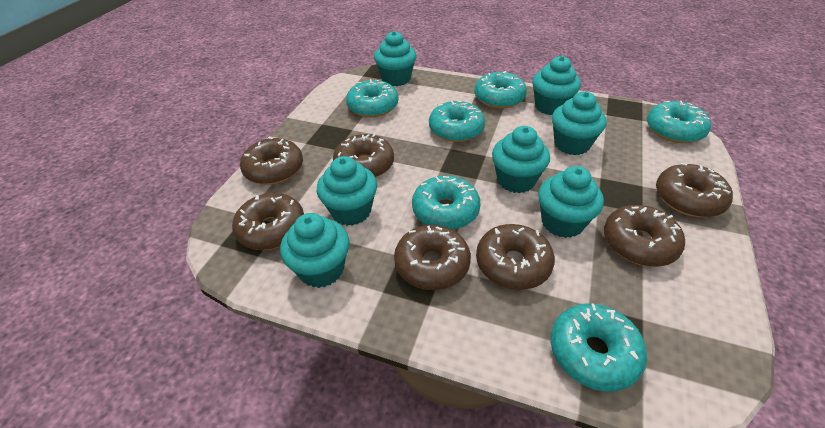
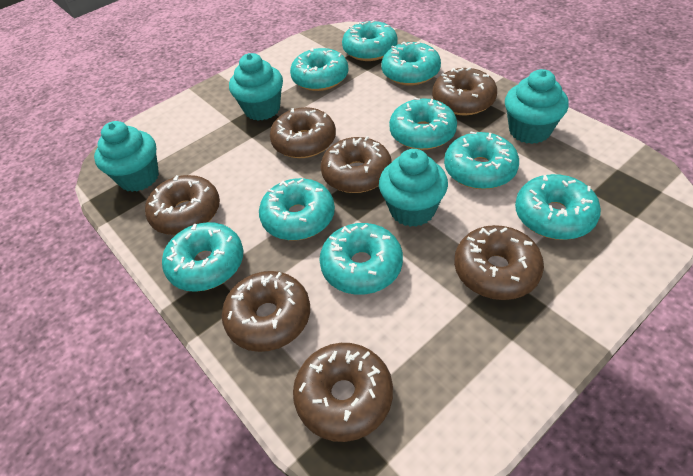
turquoise cupcake: 7 -> 4
turquoise donut: 6 -> 9

